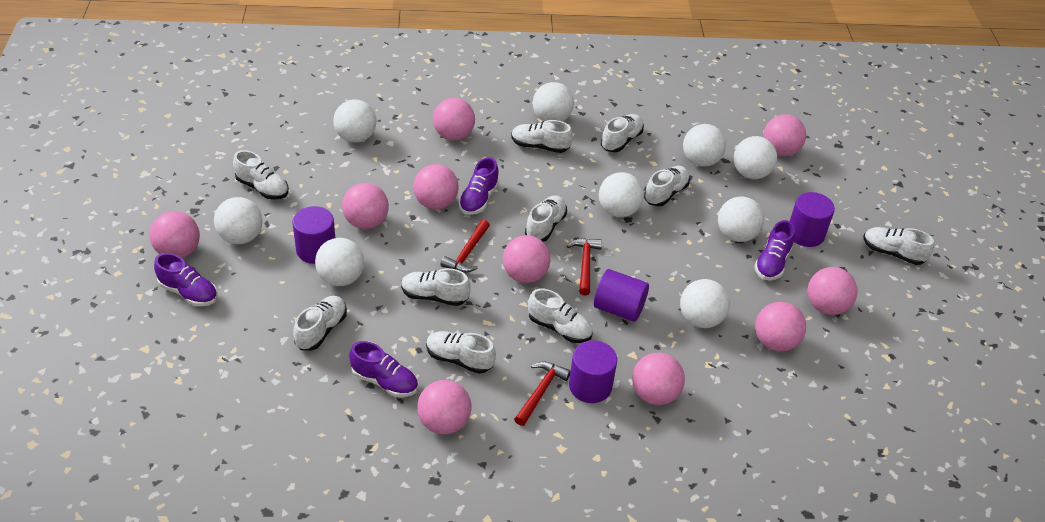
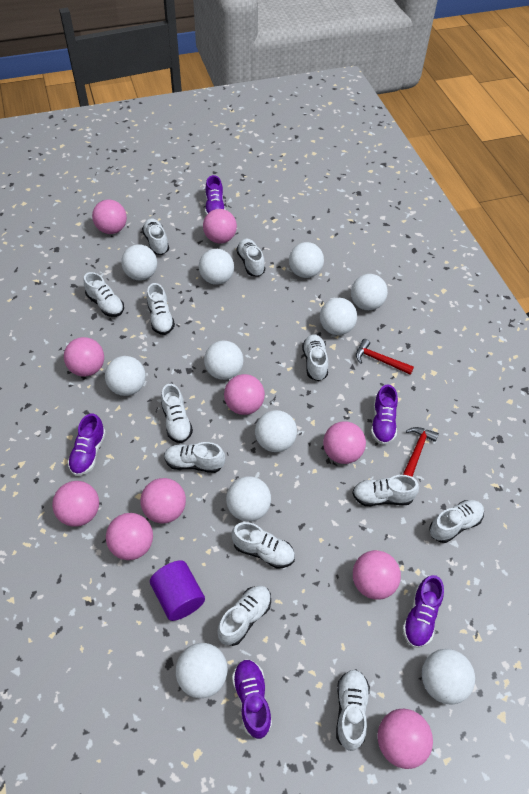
purple cylinder: 4 -> 1
purple shoe: 4 -> 5
red hammer: 3 -> 2
white ball: 9 -> 11
white shoe: 10 -> 12

